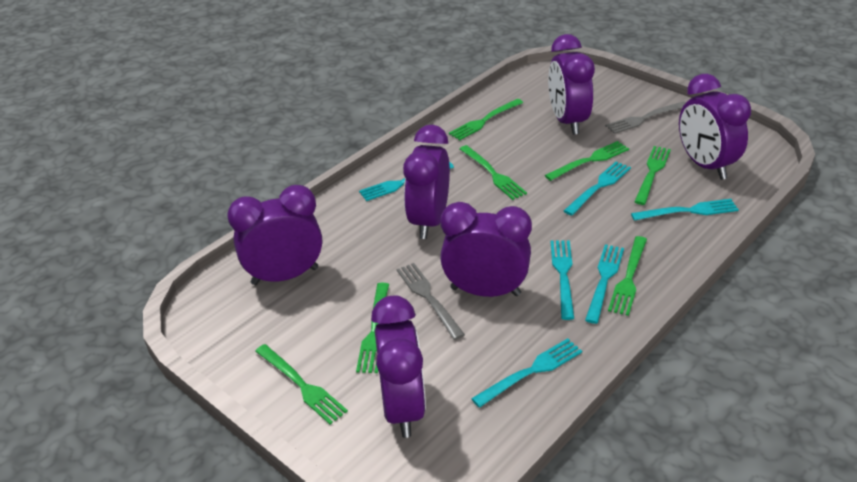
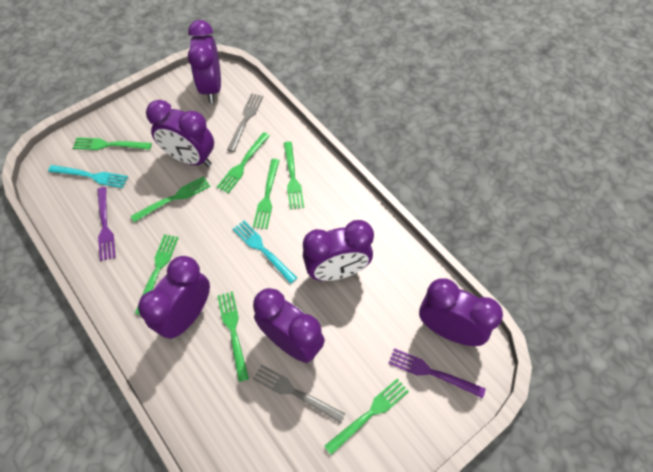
green fork: 7 -> 8
purple fork: 0 -> 2
turquoise fork: 6 -> 2

